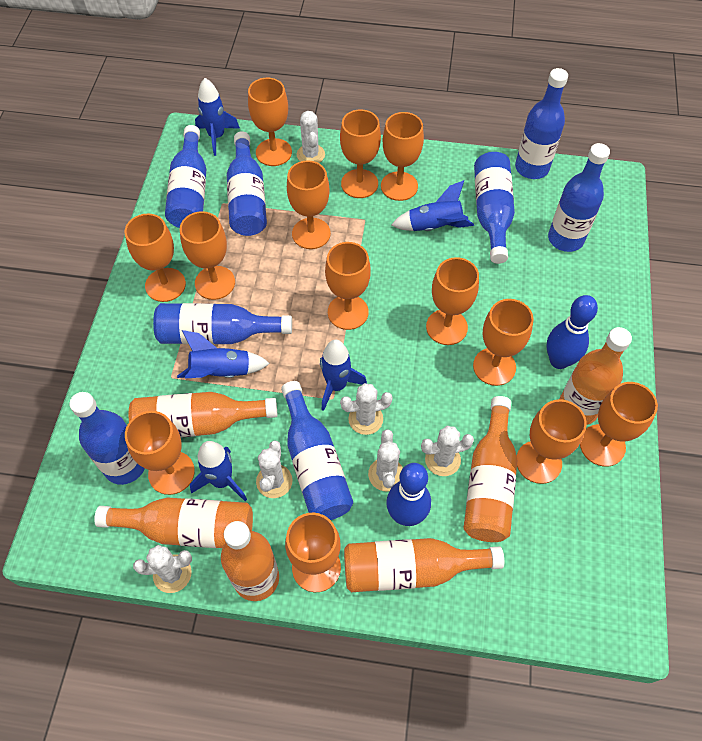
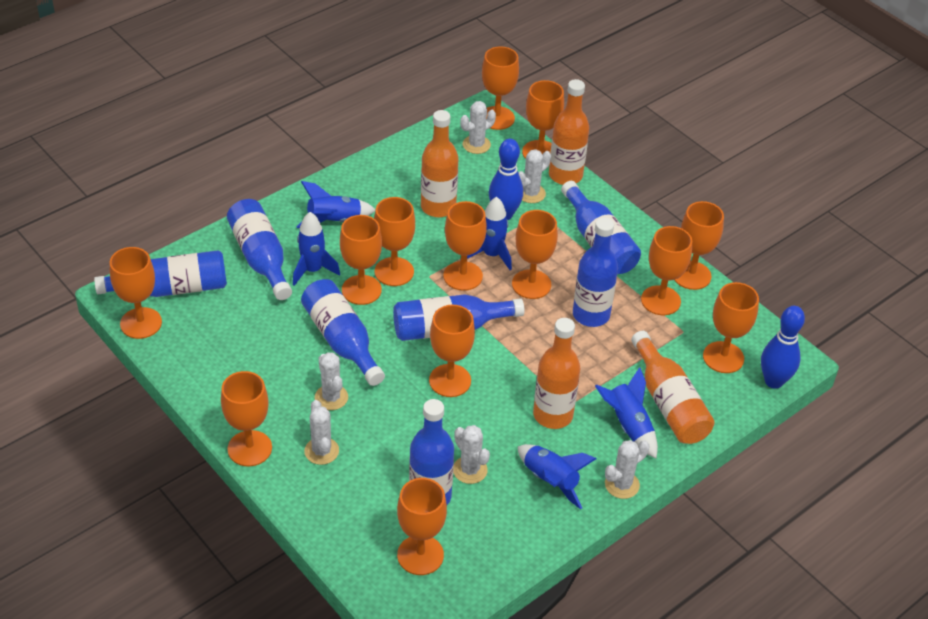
blue bottle: 8 -> 7
orange bottle: 6 -> 4

